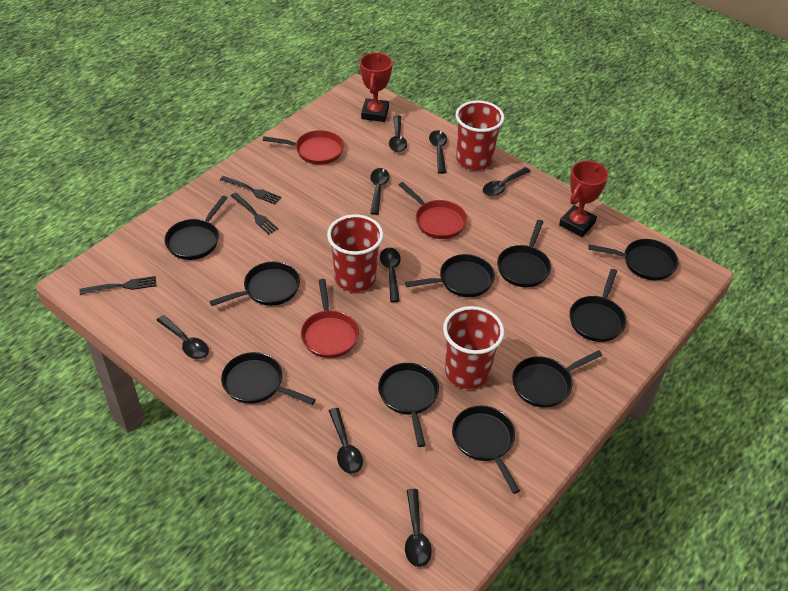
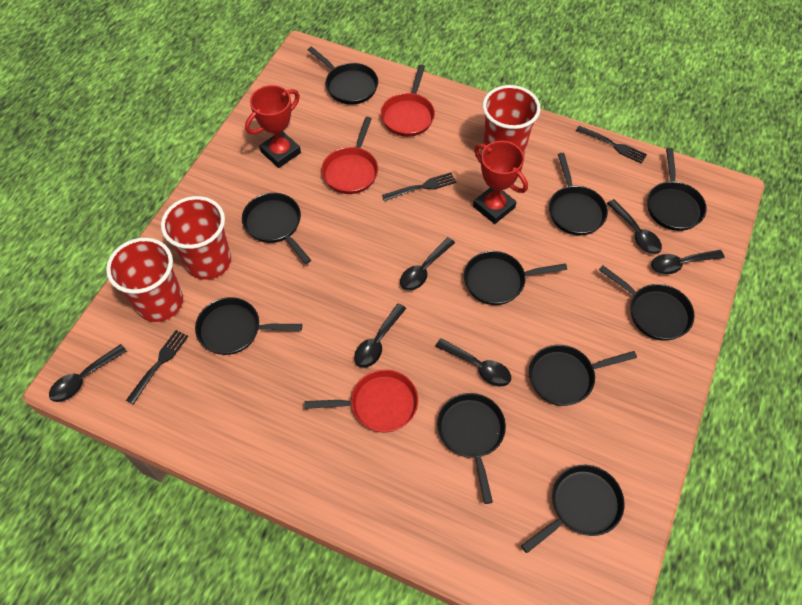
black spoon: 8 -> 6

